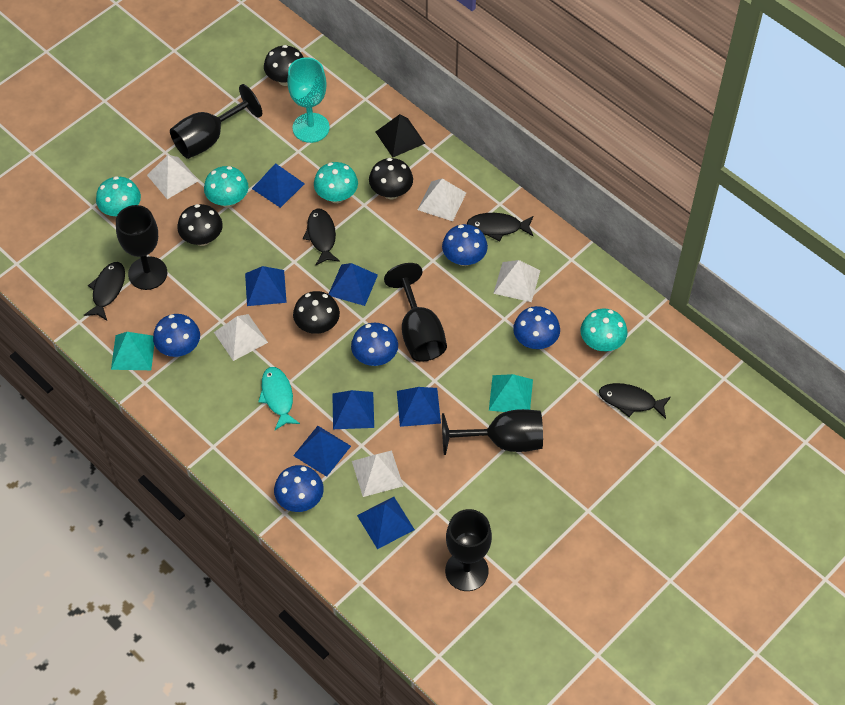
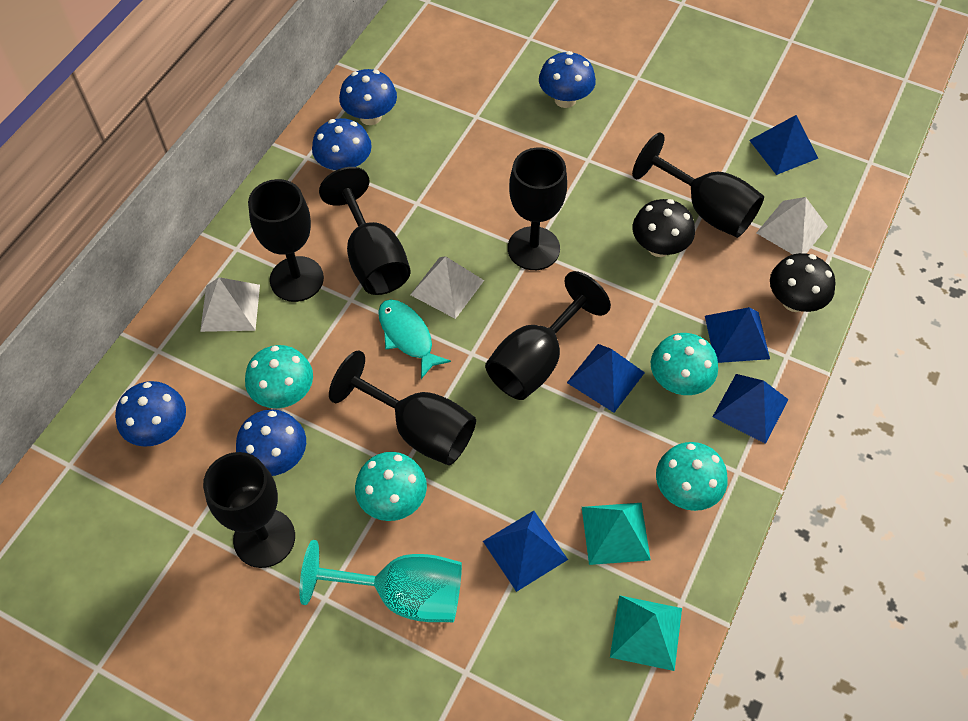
black fish: 4 -> 0
black goblet: 5 -> 7
black mushroom: 4 -> 2
black pyramid: 1 -> 0
blue pyramid: 7 -> 5
white pyramid: 5 -> 3

